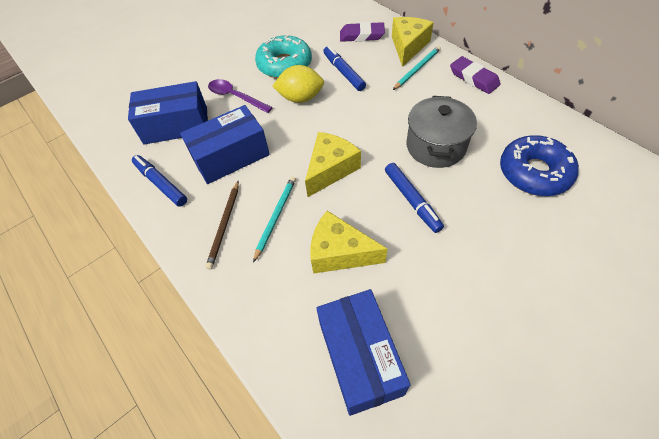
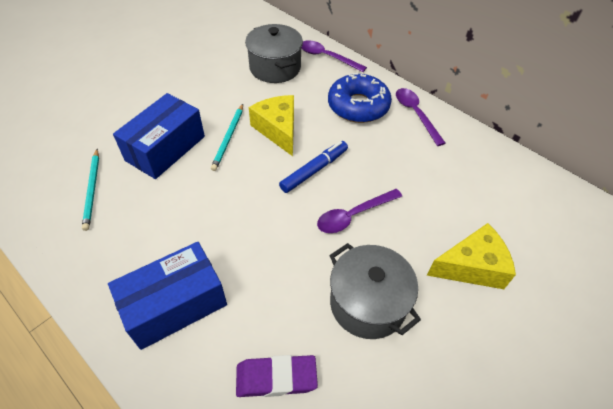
blue box: 3 -> 2
blue marker: 3 -> 1
brown pencil: 1 -> 0
grey pot: 1 -> 2
purple eraser: 2 -> 1
purple spoon: 1 -> 3
turquoise donut: 1 -> 0
yellow cheese: 3 -> 2
yellow lemon: 1 -> 0

